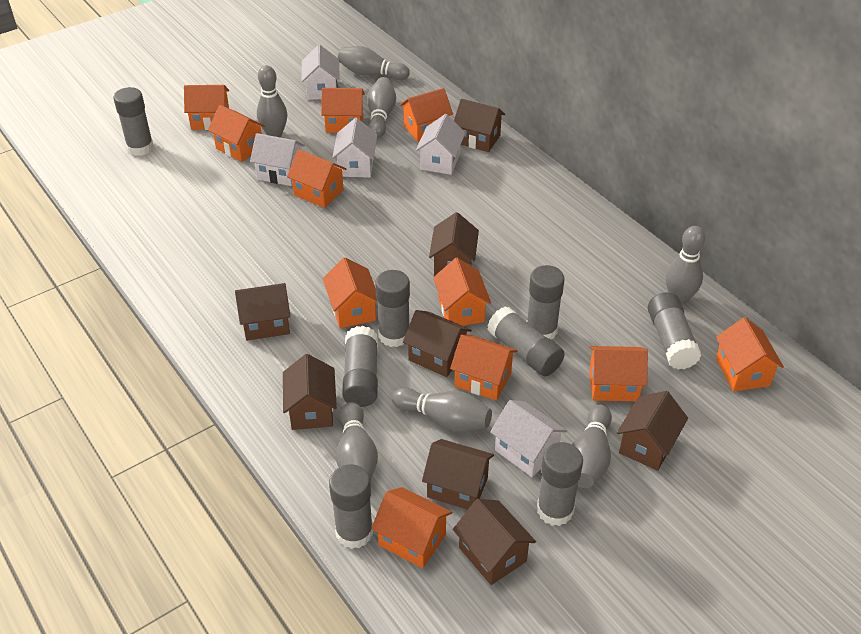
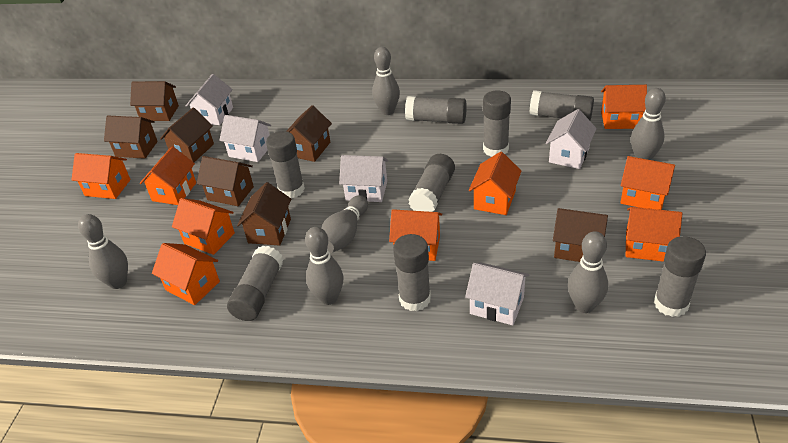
brown house: 8 -> 7
grey bowling pin: 7 -> 6
orange house: 11 -> 9

